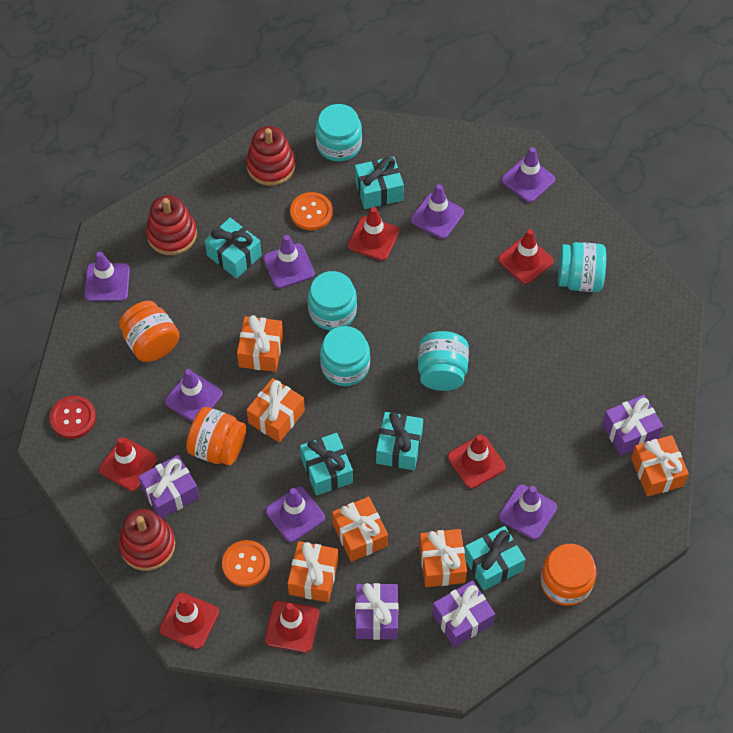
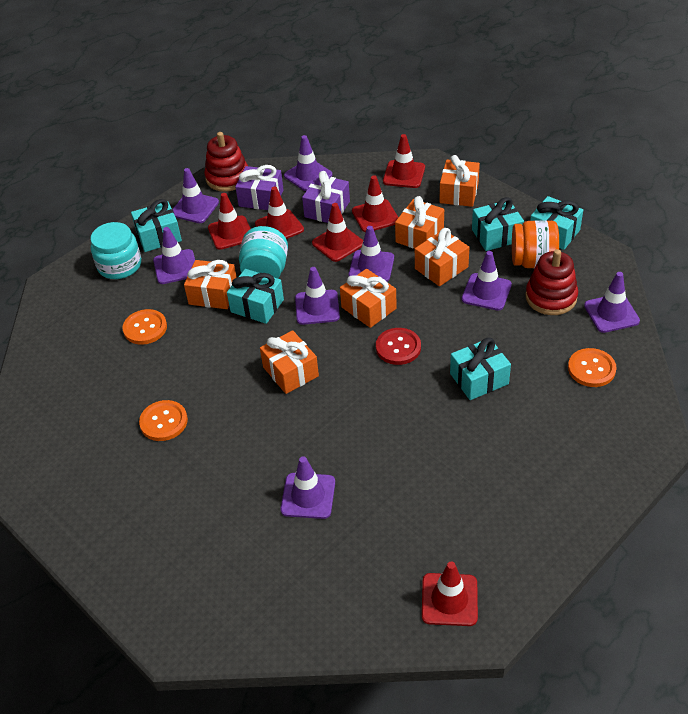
orange button: 2 -> 3
orange jar: 3 -> 1
purple gift: 4 -> 2
purple traffic cone: 7 -> 8
red stacking toy: 3 -> 2
turquoise jar: 5 -> 2

